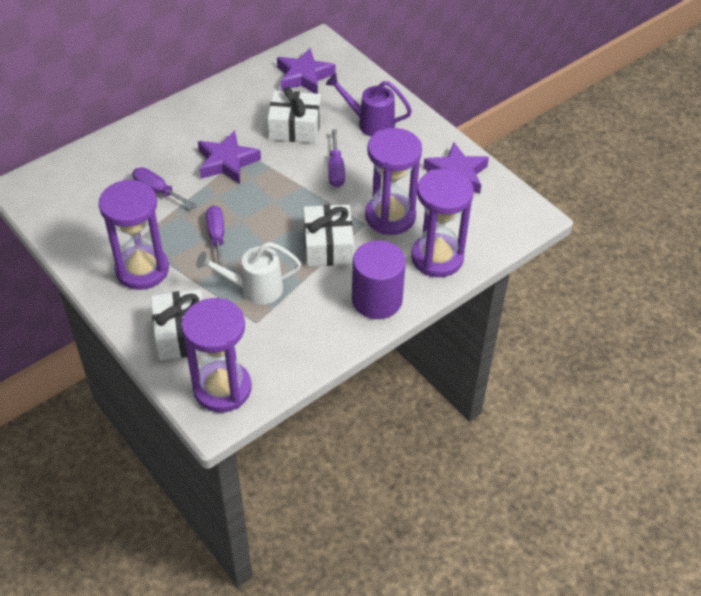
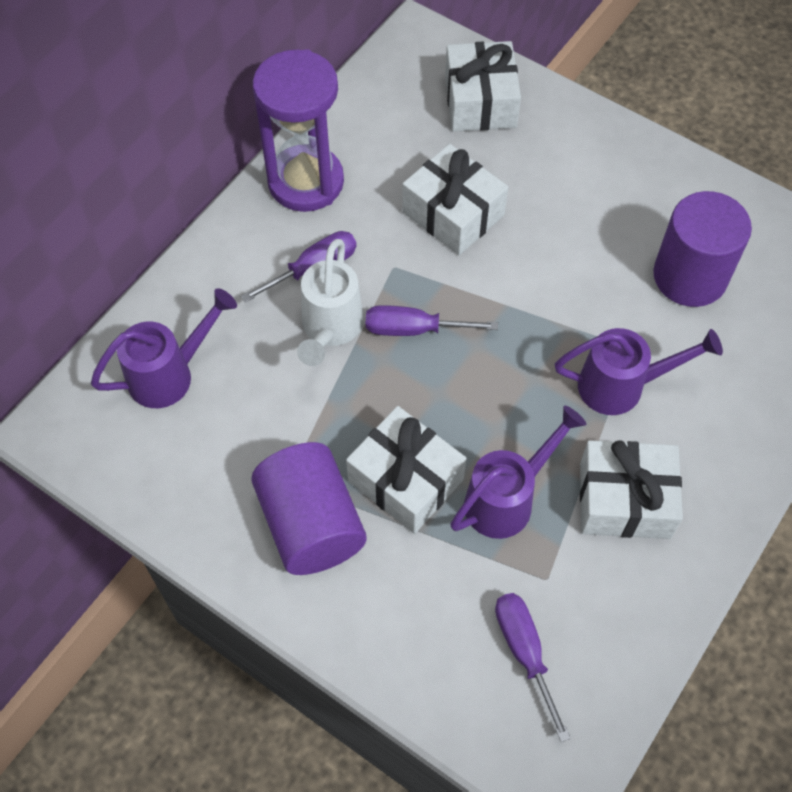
purple cylinder: 1 -> 2
purple hourglass: 4 -> 1
purple star: 3 -> 0
purple watering can: 1 -> 3
white gift: 3 -> 4

